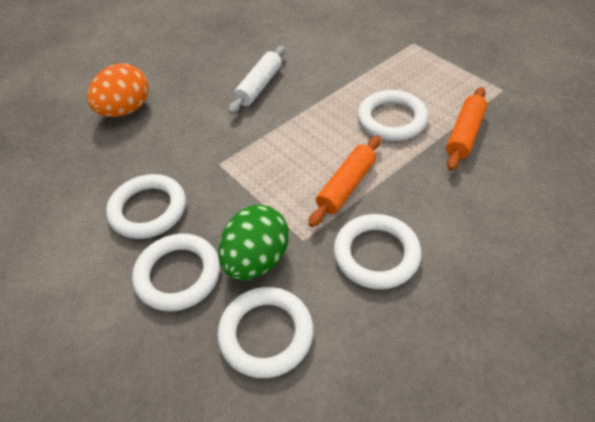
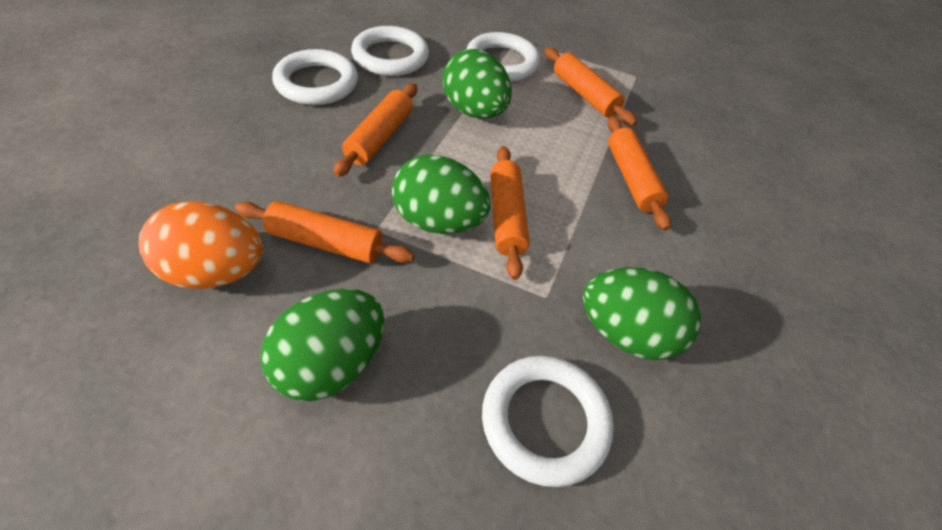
green egg: 1 -> 4
orange rolling pin: 2 -> 5
white ring: 5 -> 4
white rolling pin: 1 -> 0

